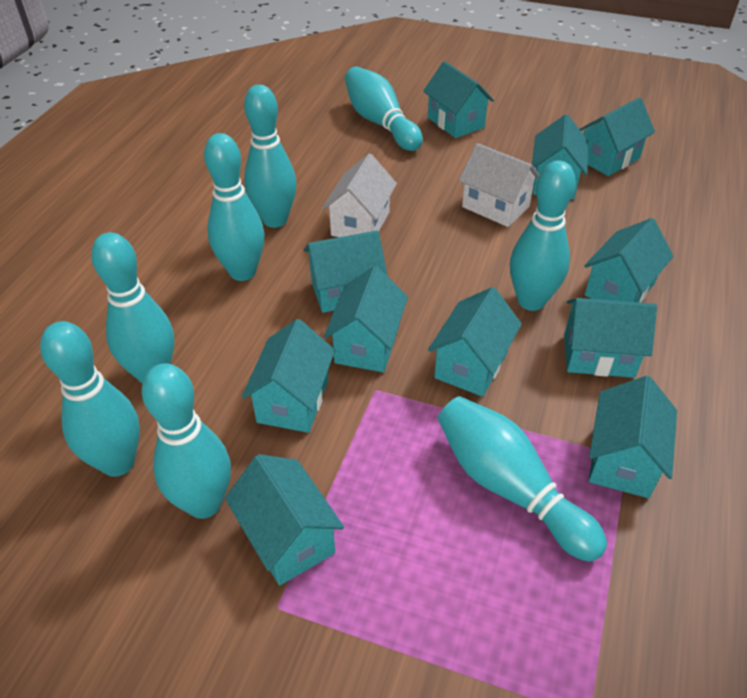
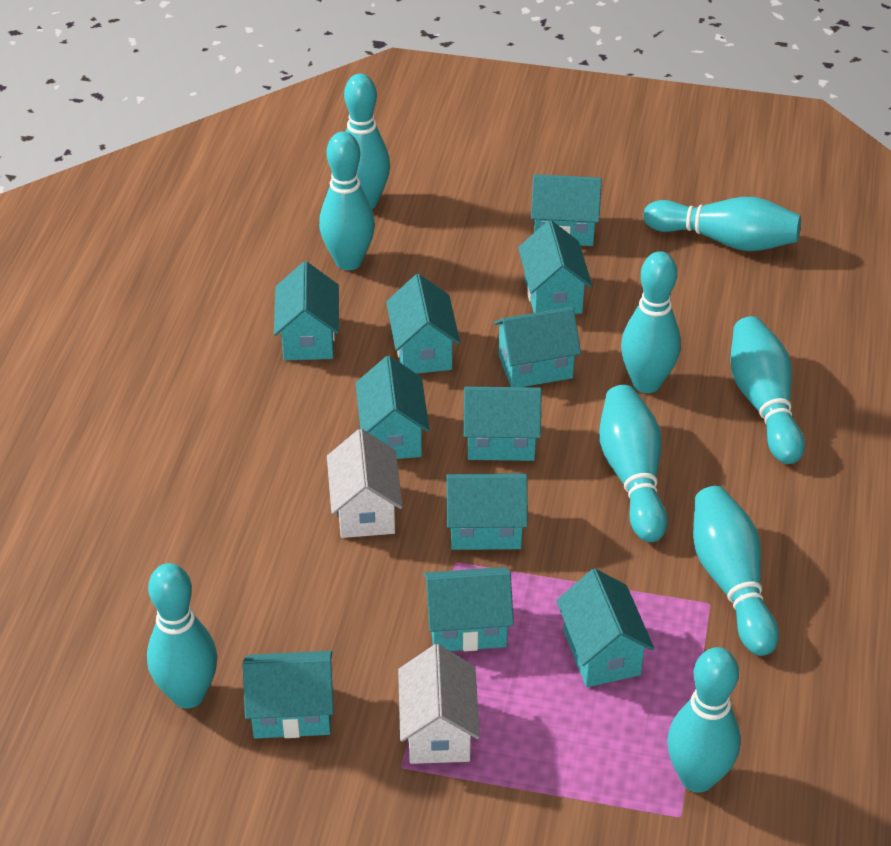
turquoise bowling pin: 8 -> 9

